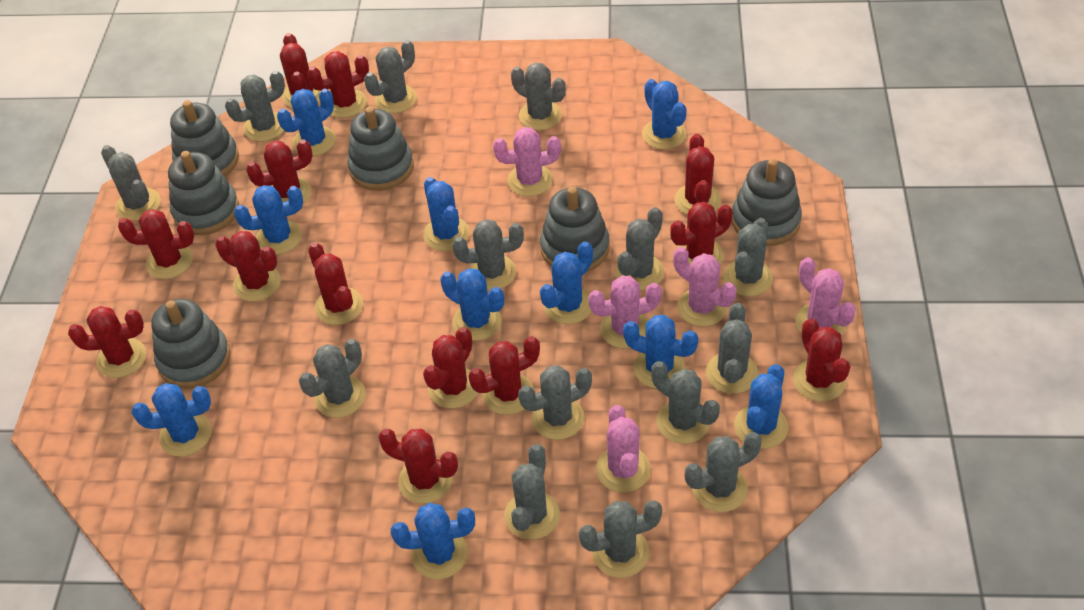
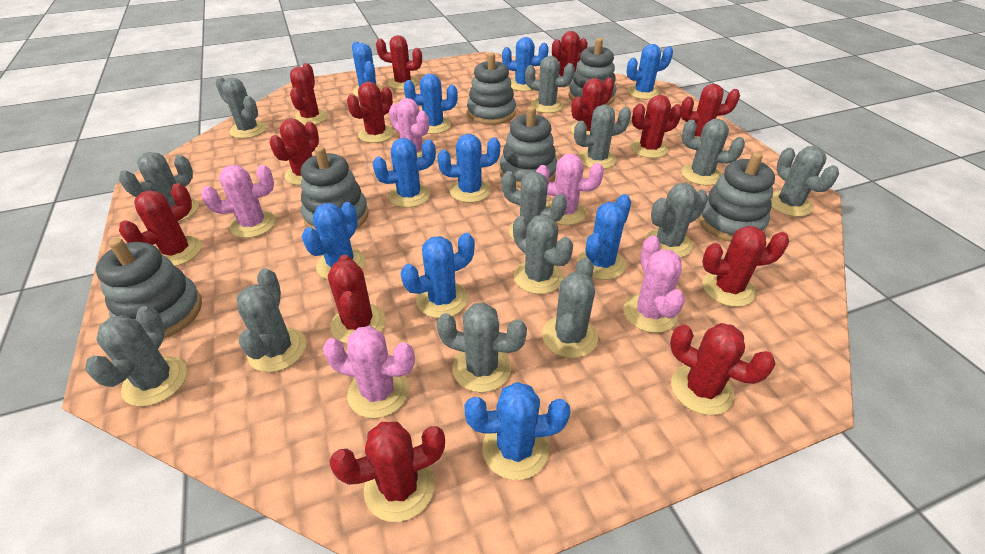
grey cactus: 14 -> 13

